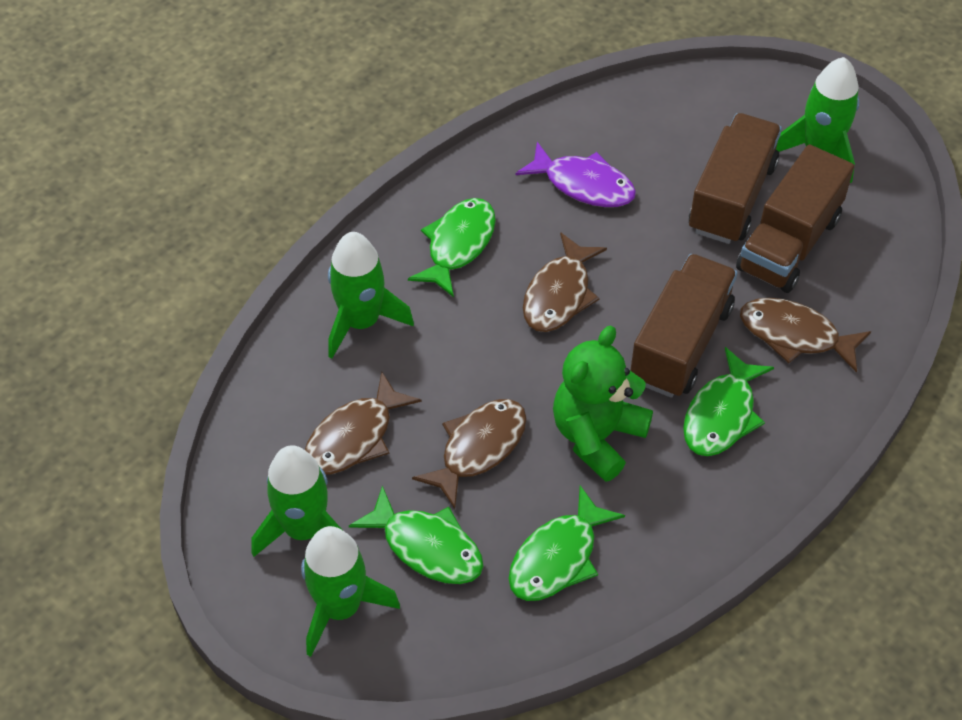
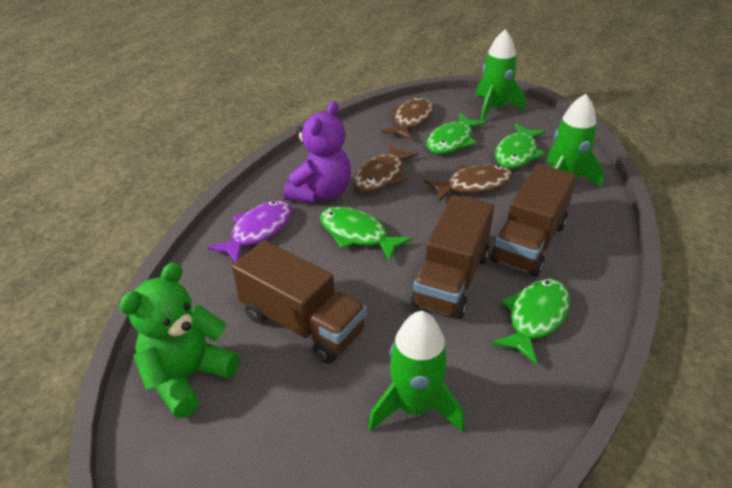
brown fish: 4 -> 3
green rocket: 4 -> 3
purple teddy bear: 0 -> 1

